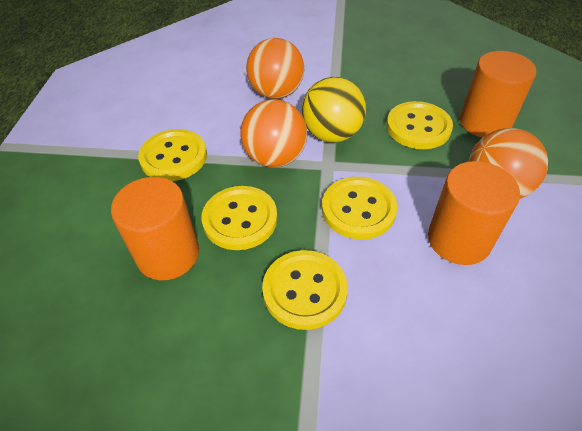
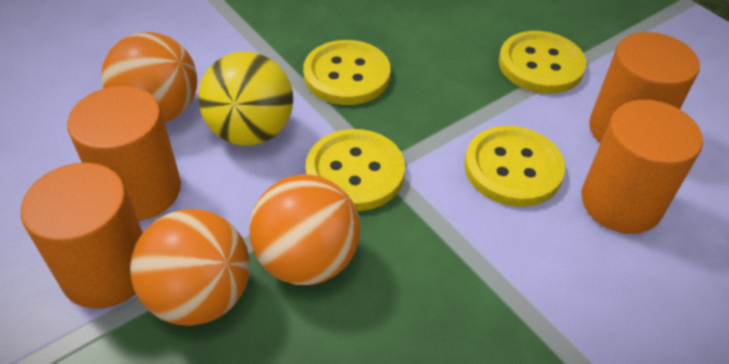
orange cylinder: 3 -> 4
yellow button: 5 -> 4

